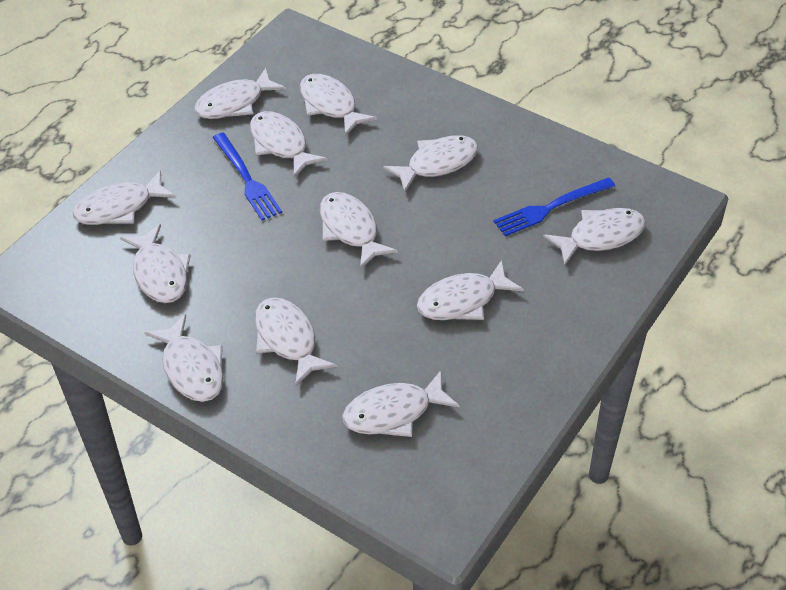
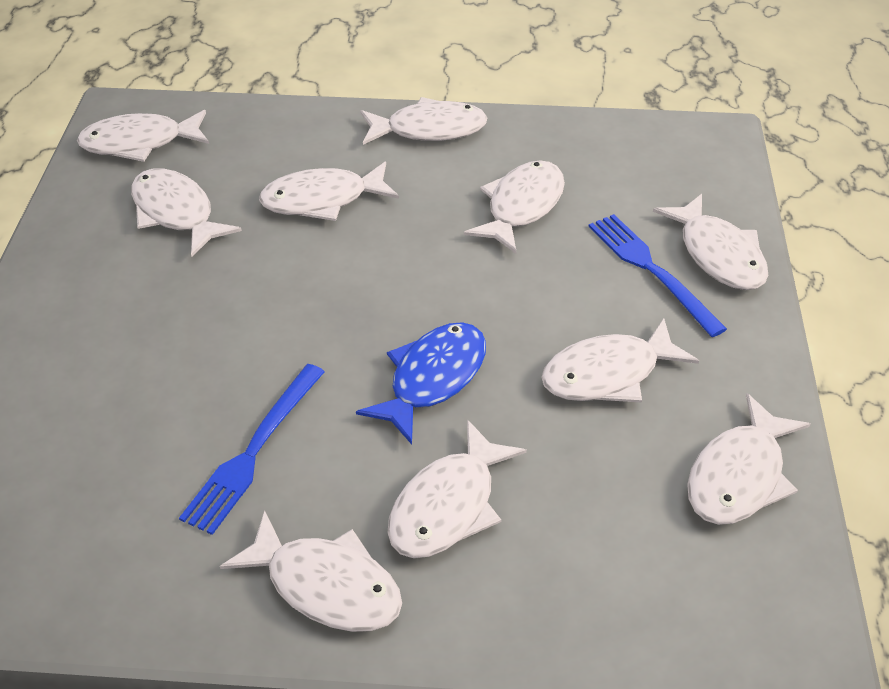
blue fish: 0 -> 1
white fish: 12 -> 10

